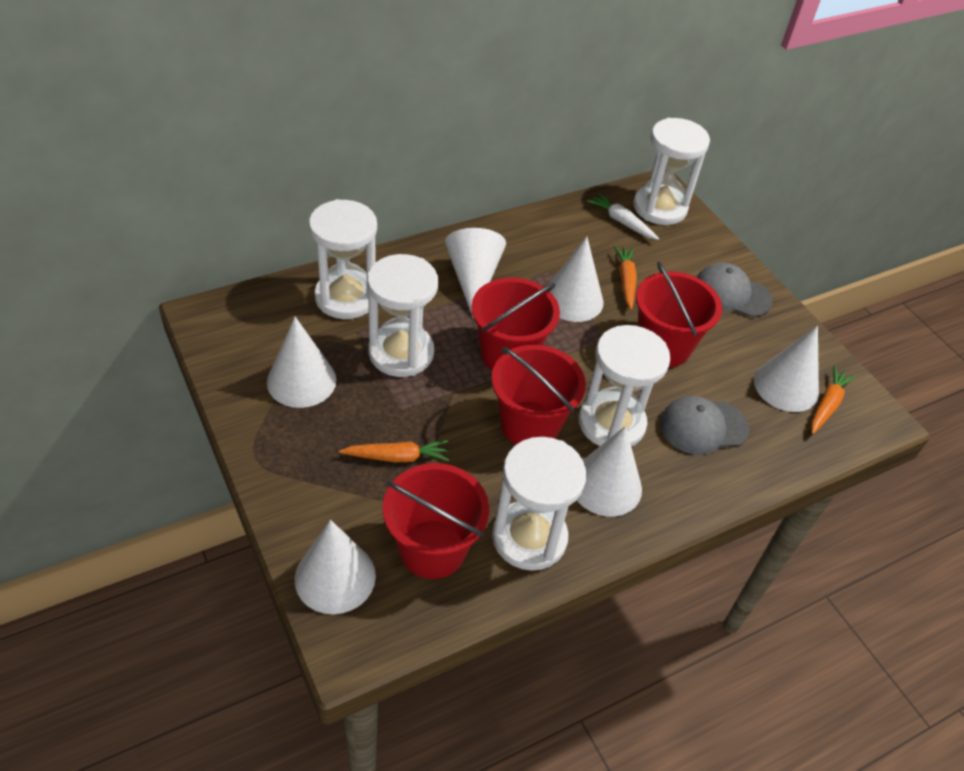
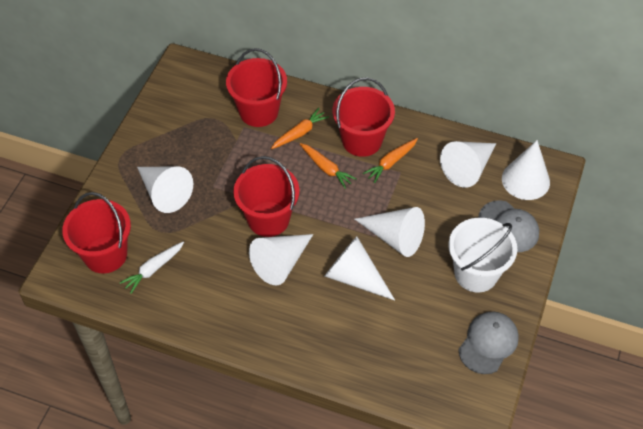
white bucket: 0 -> 1
white hourglass: 5 -> 0

